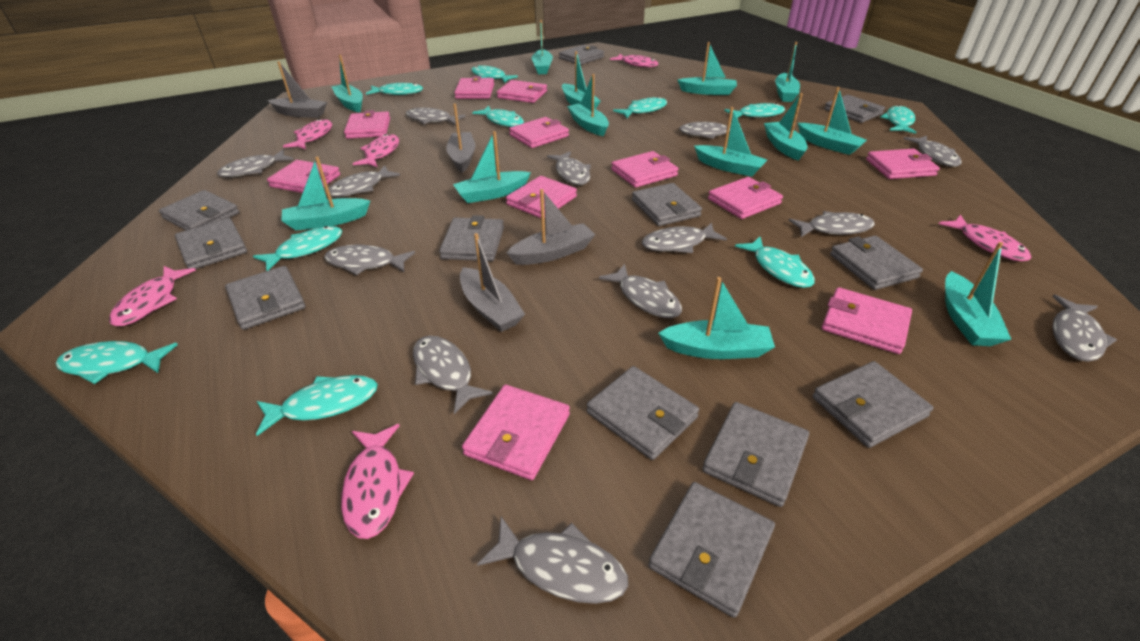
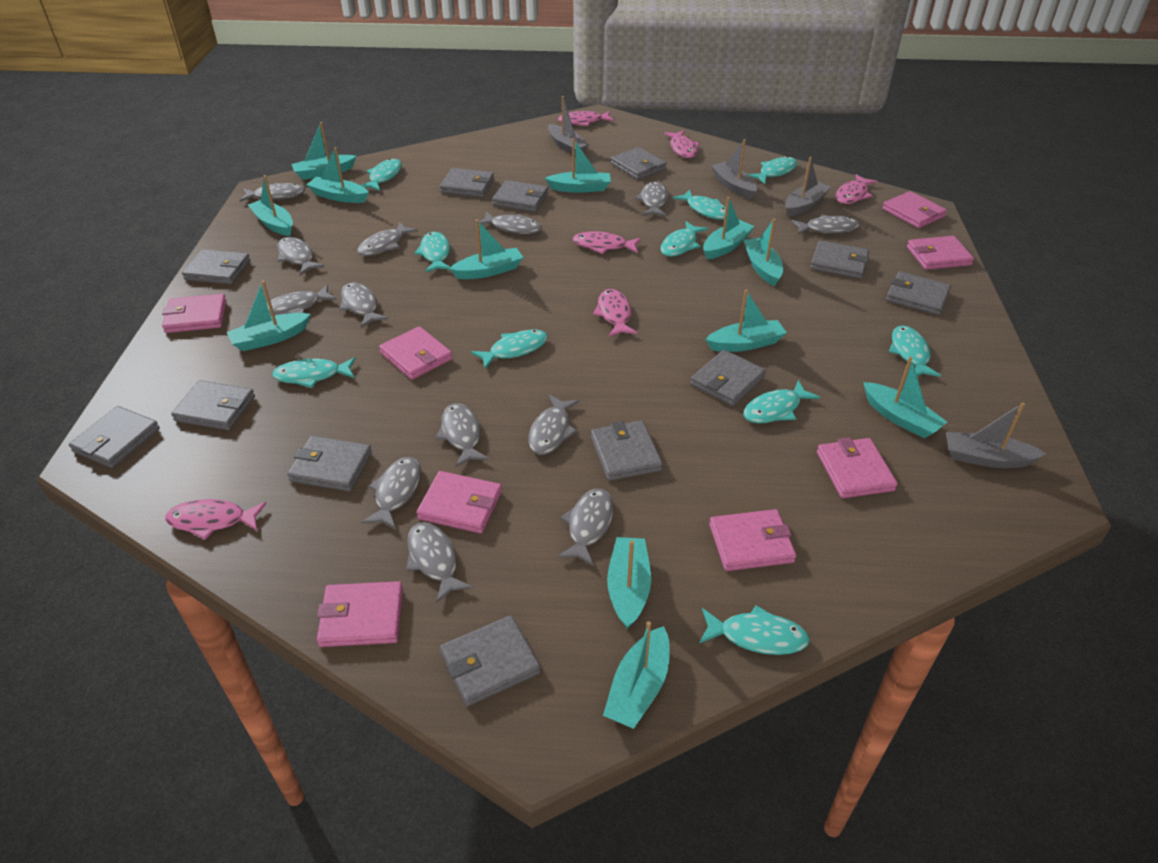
pink wallet: 11 -> 8
turquoise boat: 13 -> 12

